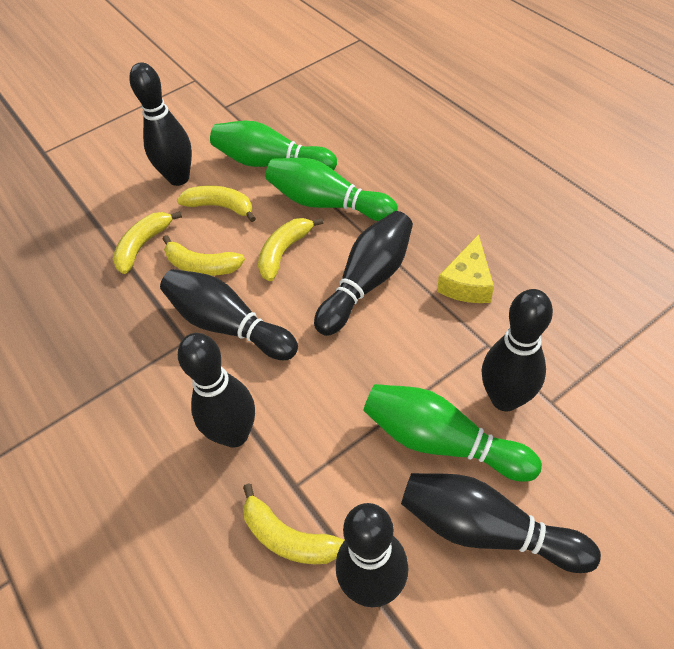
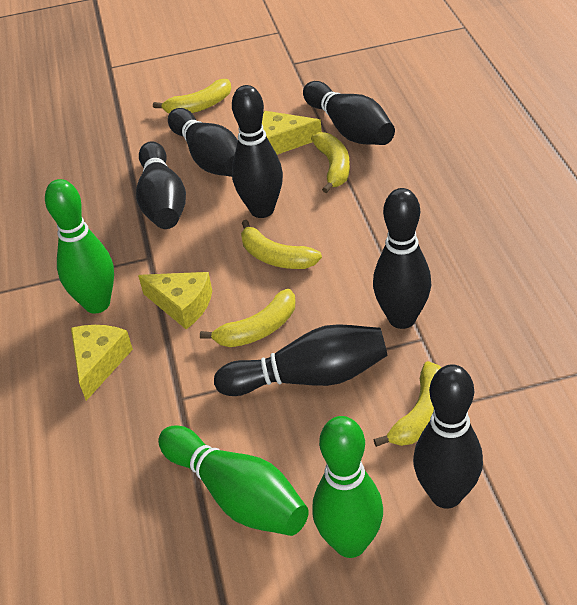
yellow cheese: 1 -> 3

